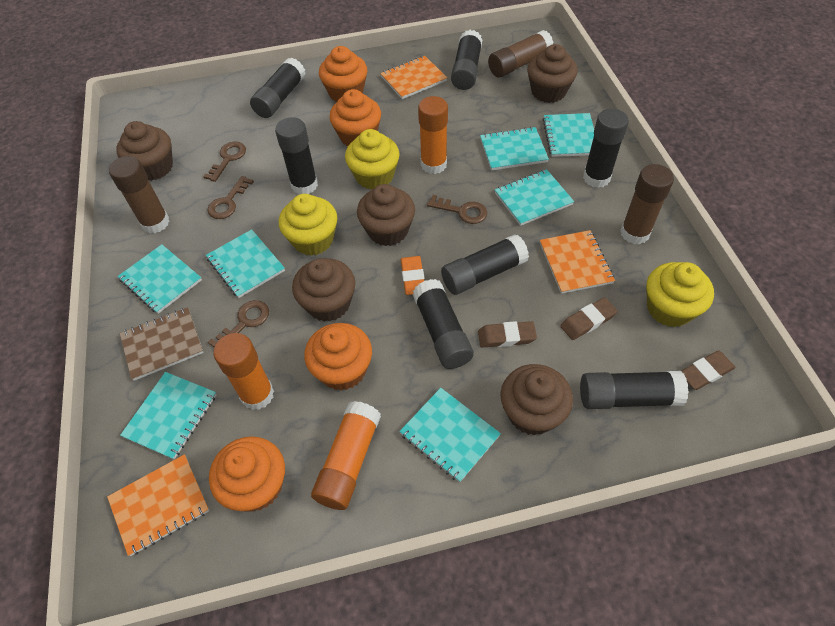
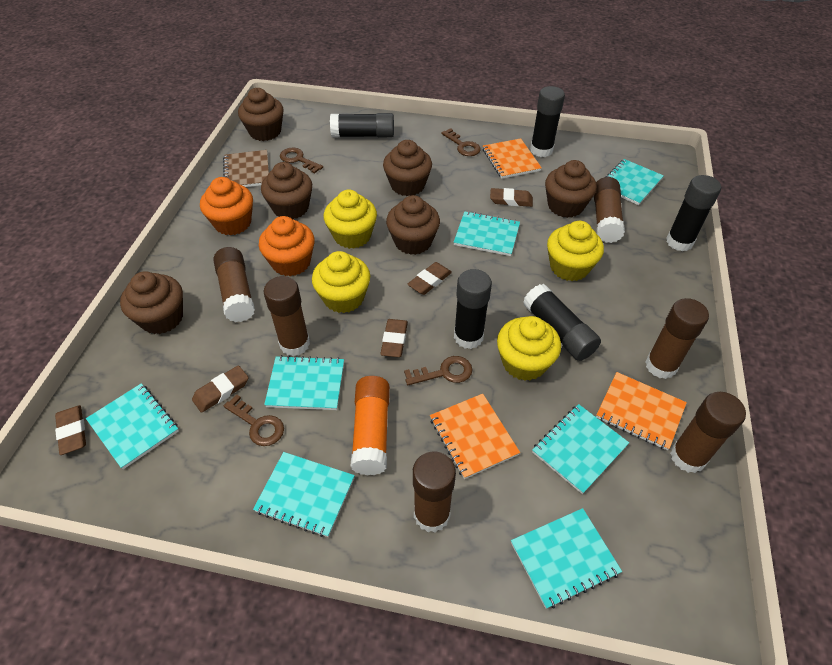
black glue stick: 7 -> 5
brown cupcake: 5 -> 6
brown eraser: 3 -> 5
brown glue stick: 3 -> 6
orange cupcake: 4 -> 2
orange eraser: 1 -> 0
orange glue stick: 3 -> 1
yellow cupcake: 3 -> 4

